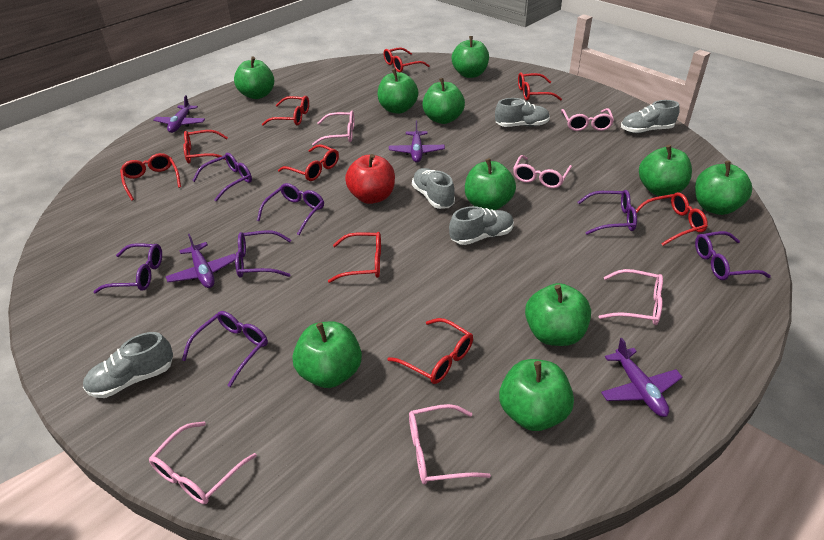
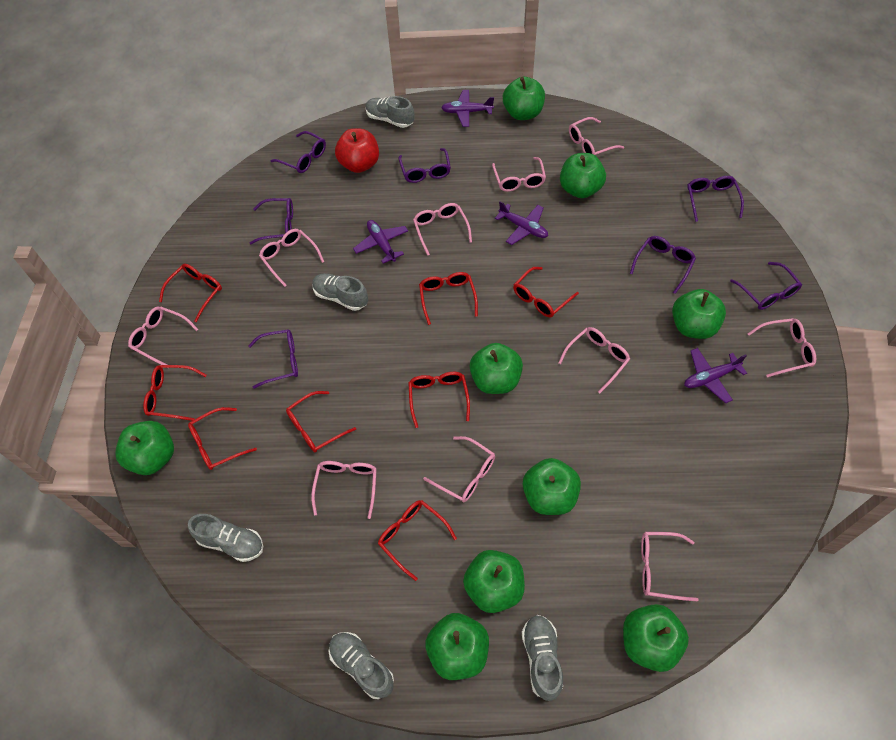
green apple: 10 -> 9
pink glasses: 6 -> 10
red glasses: 9 -> 8

